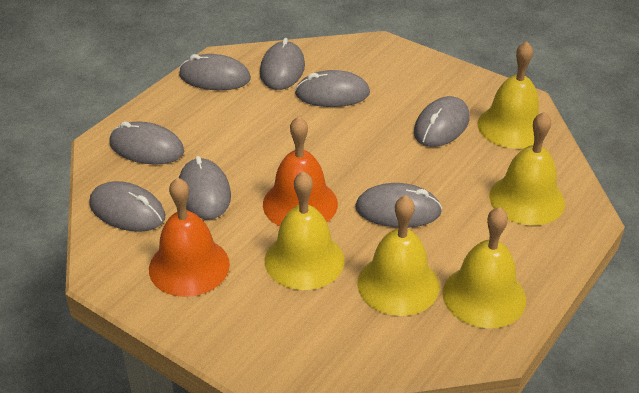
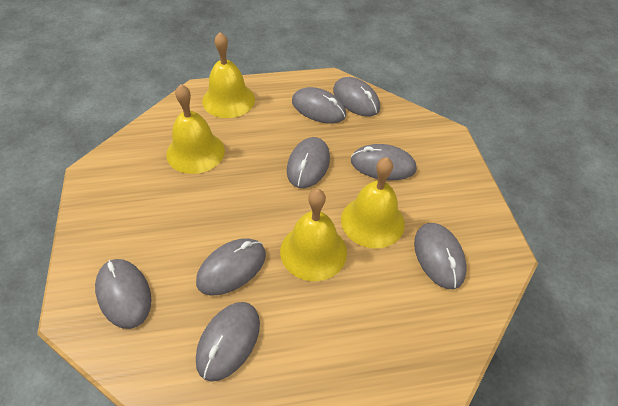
orange bell: 2 -> 0
yellow bell: 5 -> 4

